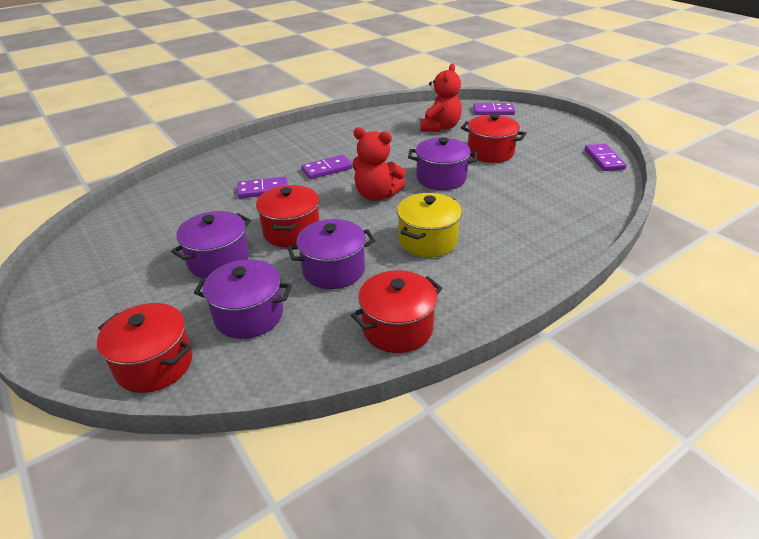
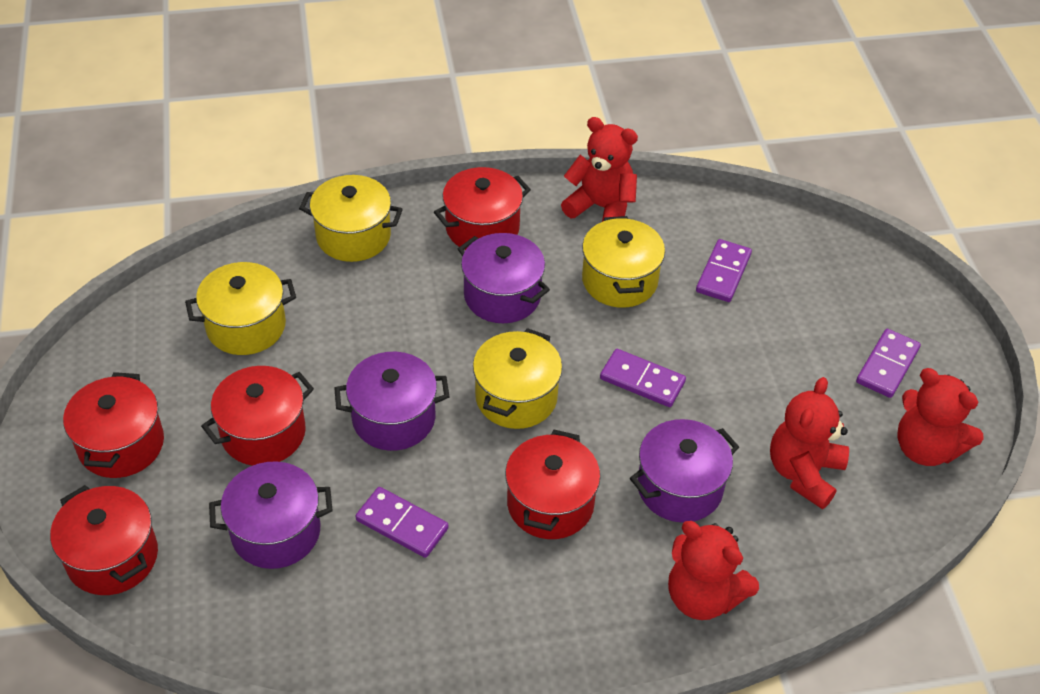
red pot: 4 -> 5
red teddy bear: 2 -> 4
yellow pot: 1 -> 4

